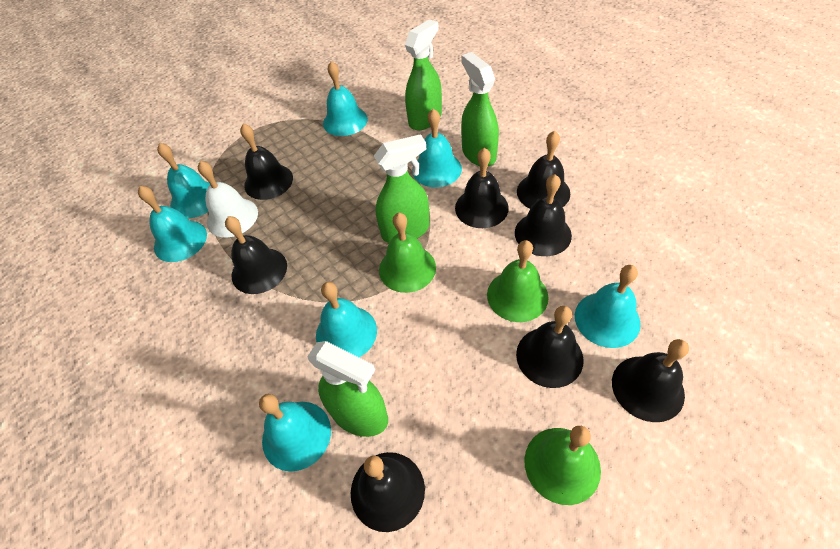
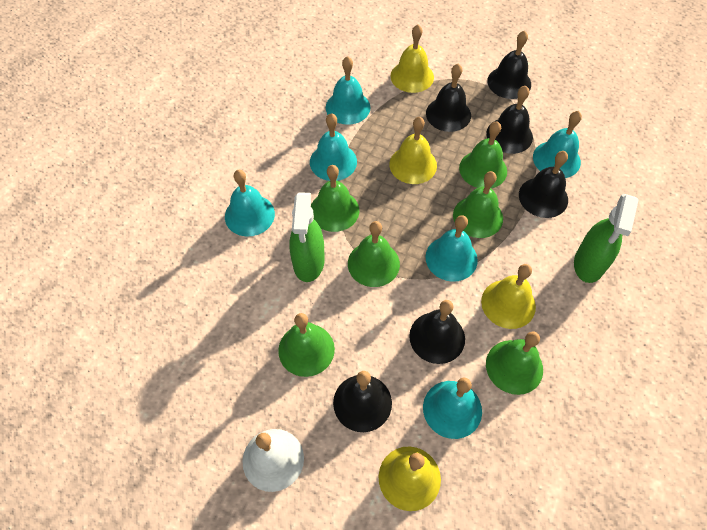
black bell: 8 -> 6
green bell: 3 -> 6
green spray bottle: 4 -> 2
turquoise bell: 7 -> 6
yellow bell: 0 -> 4

